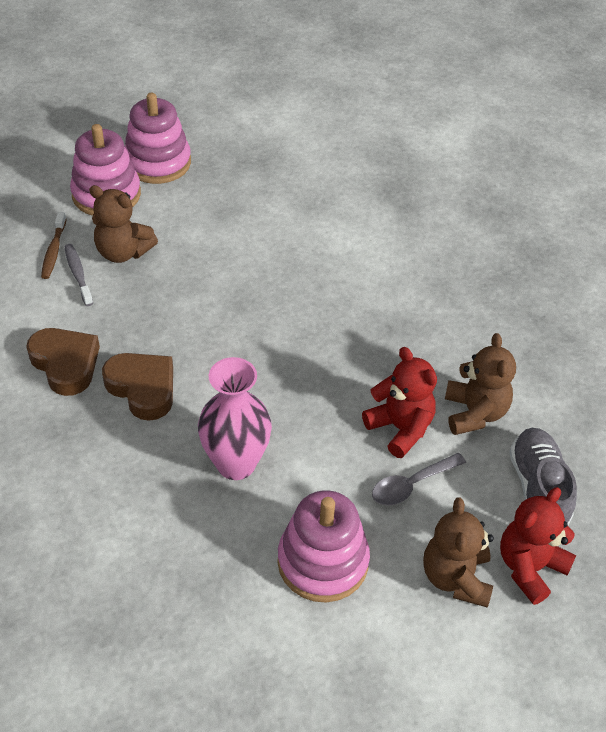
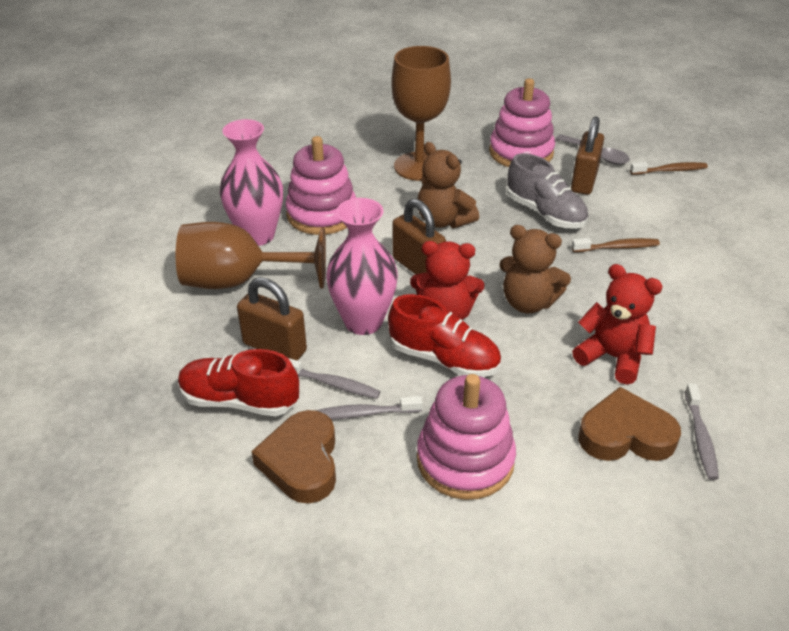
brown goblet: 0 -> 2
brown padlock: 0 -> 3
brown teddy bear: 3 -> 2
brown toothbrush: 1 -> 2
grey toothbrush: 1 -> 3
pink vase: 1 -> 2
red shoe: 0 -> 2

